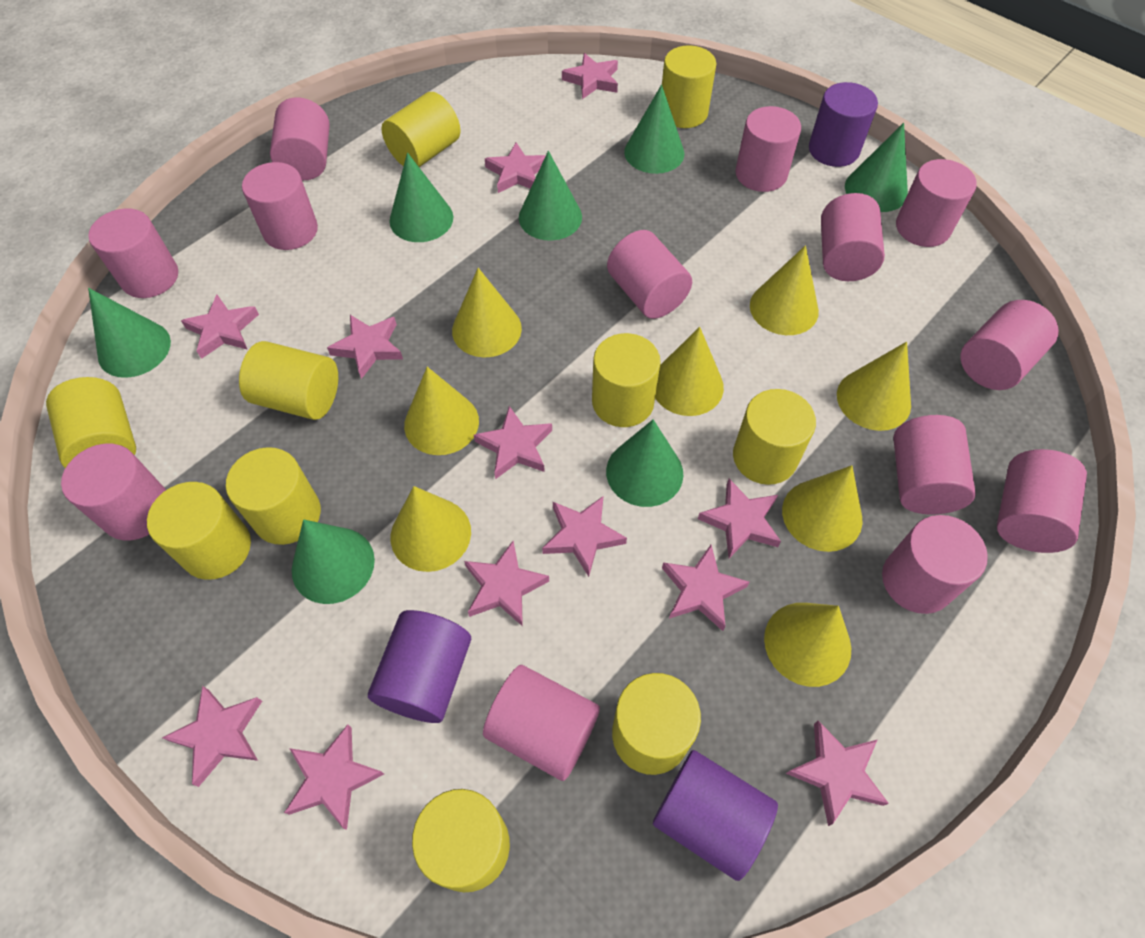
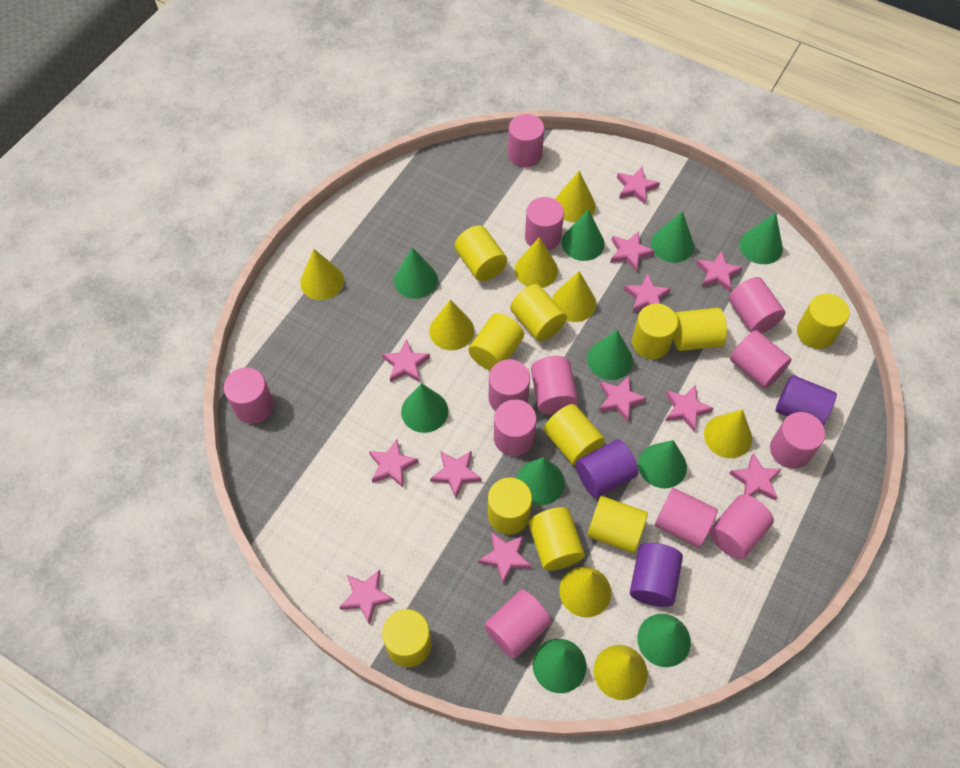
green cone: 7 -> 10
pink cylinder: 13 -> 12
yellow cylinder: 10 -> 11

